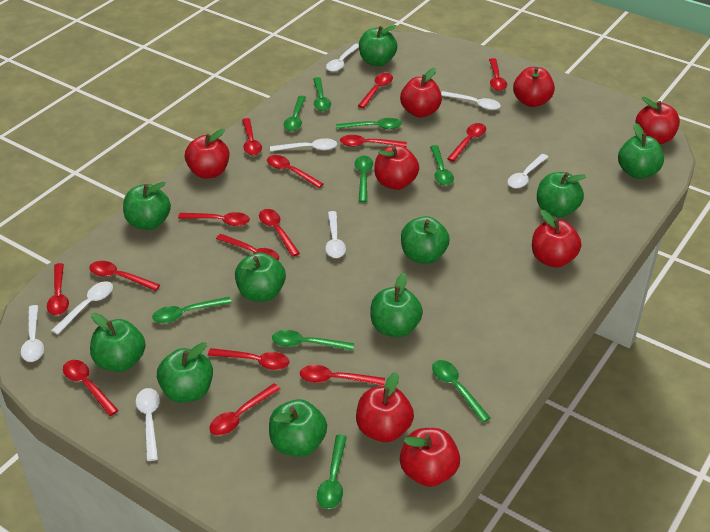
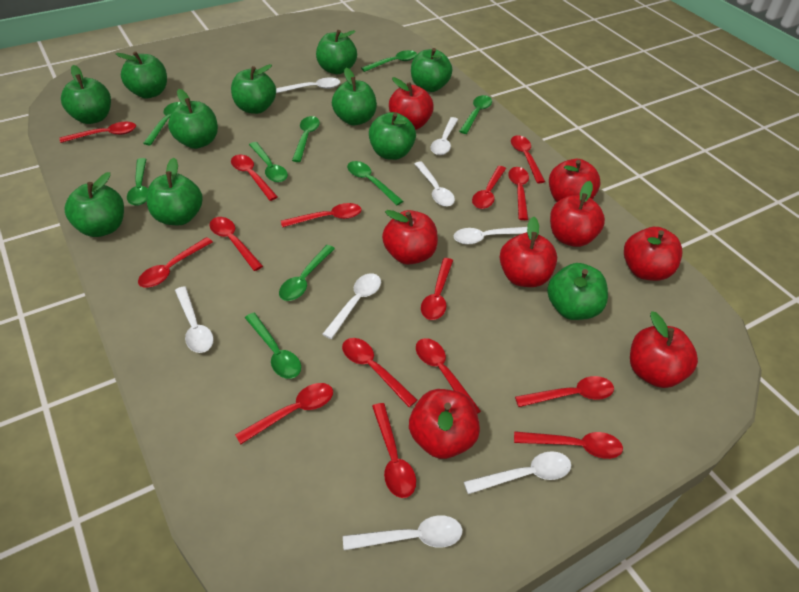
green apple: 10 -> 11

